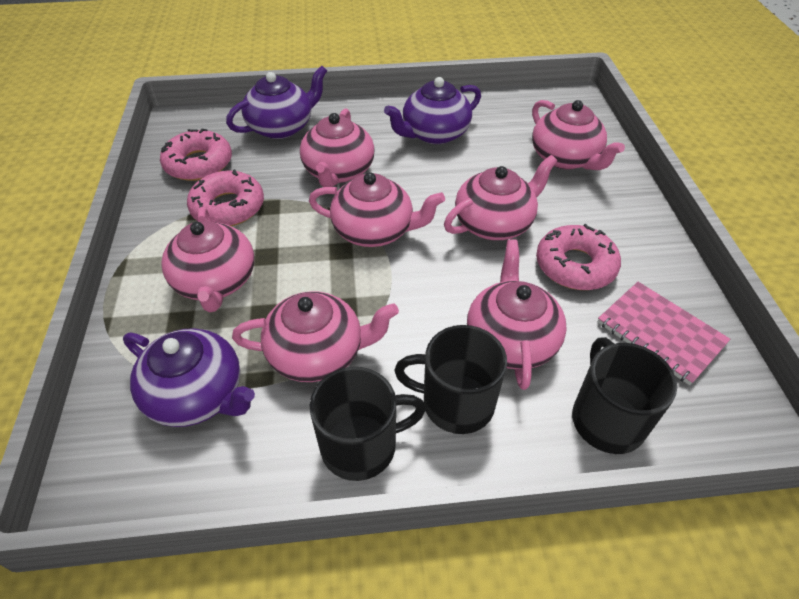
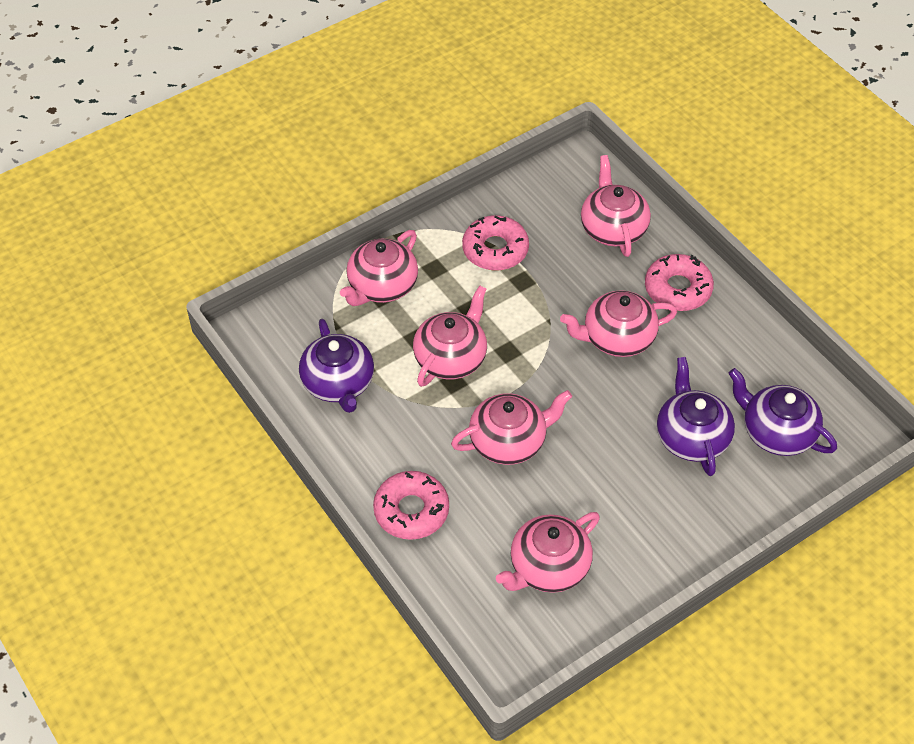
black mug: 3 -> 0
pink notebook: 1 -> 0
pink teapot: 7 -> 6

